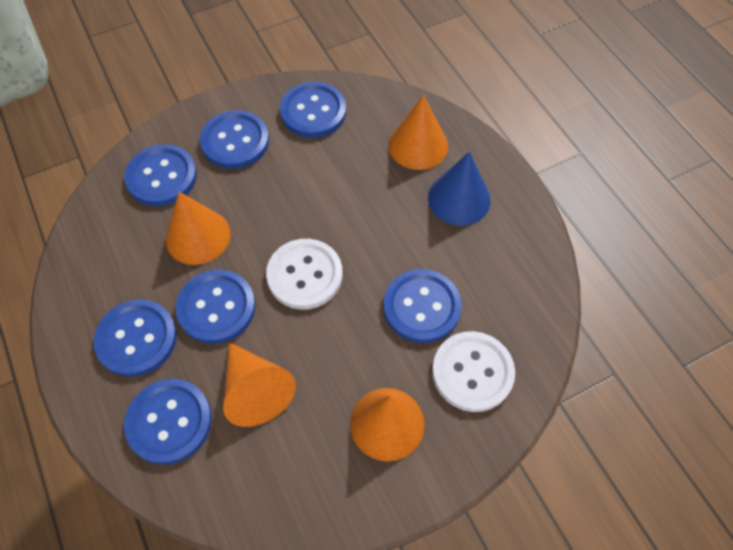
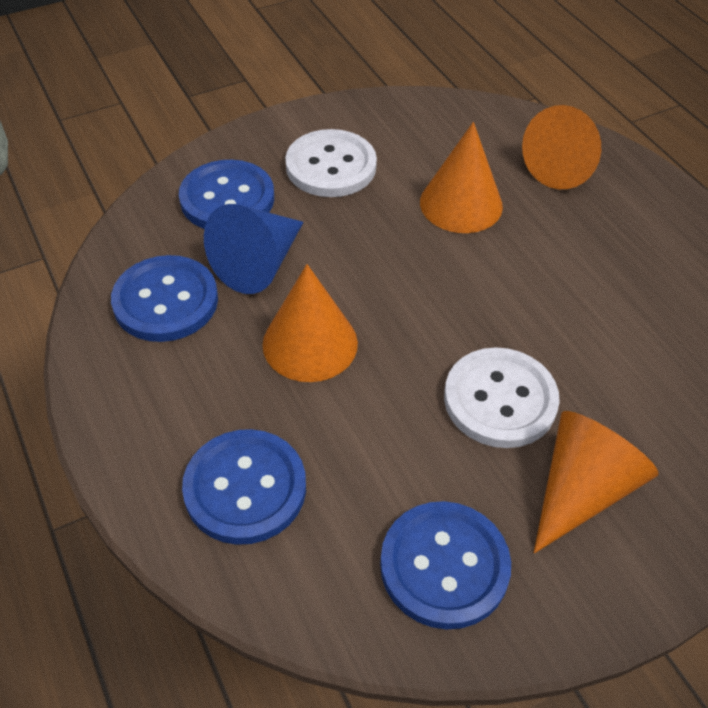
blue button: 7 -> 4

